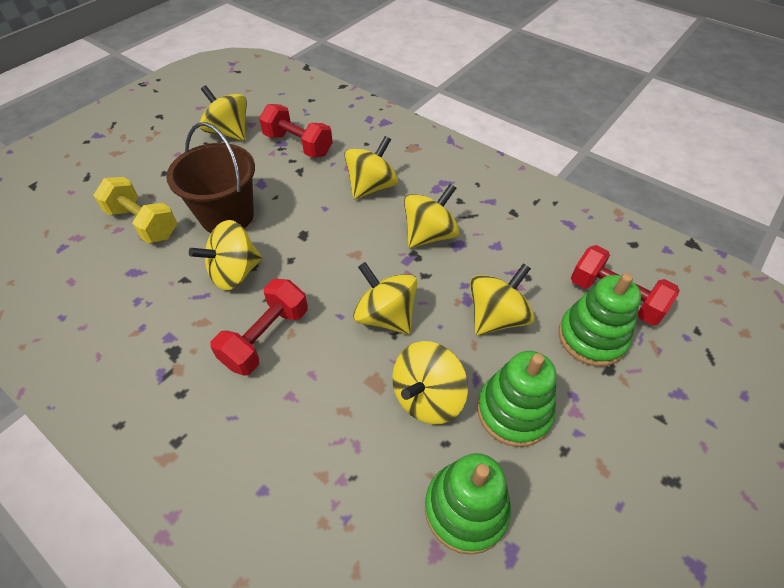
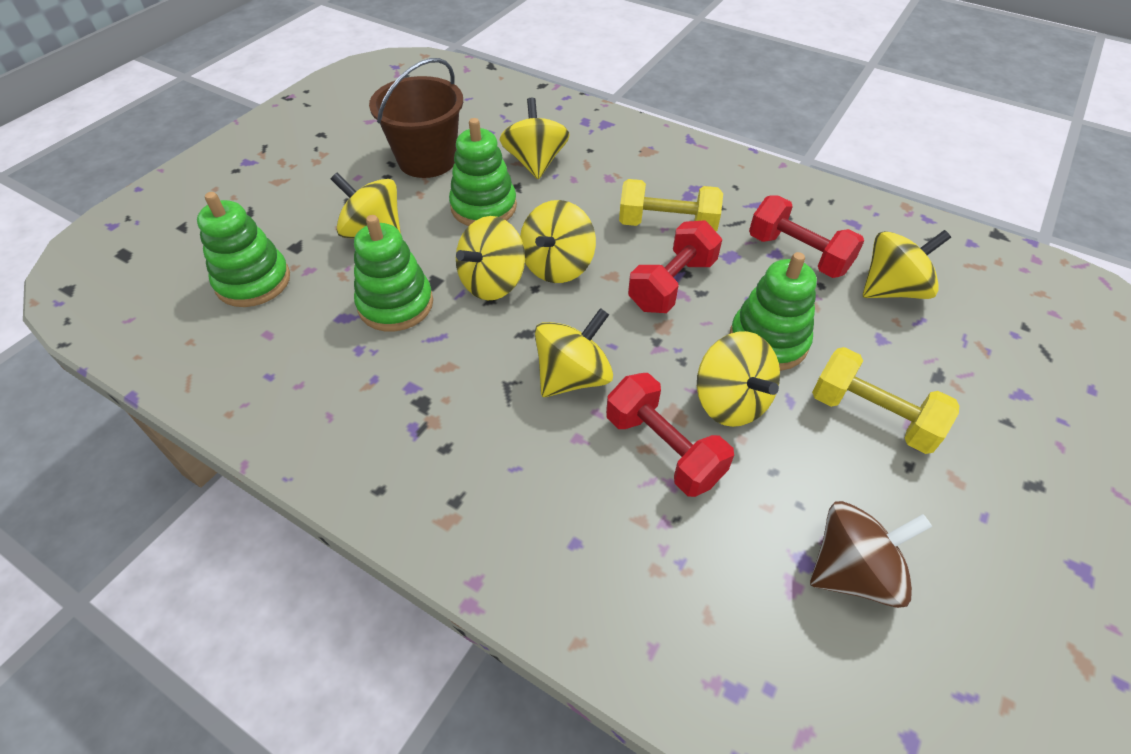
brown spinning top: 0 -> 1
green stacking toy: 3 -> 4
yellow dumbbell: 1 -> 2

